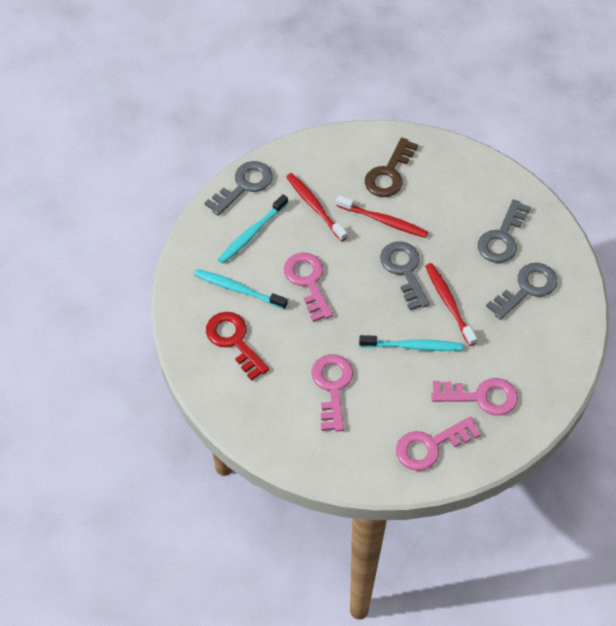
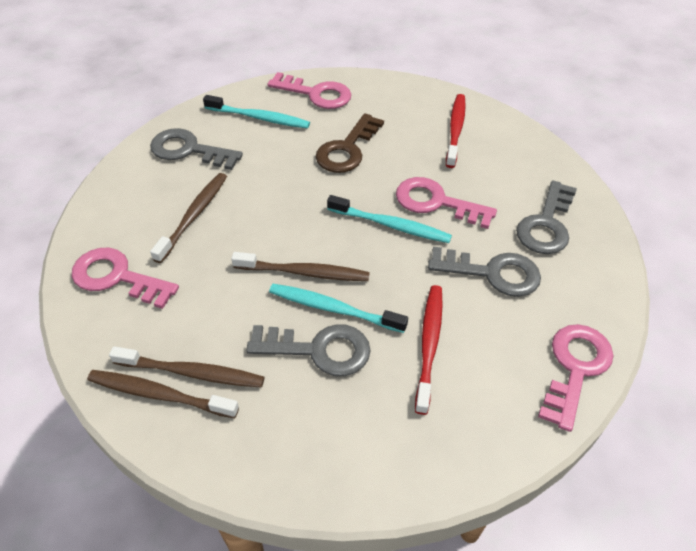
brown toothbrush: 0 -> 4
red key: 1 -> 0
red toothbrush: 3 -> 2

